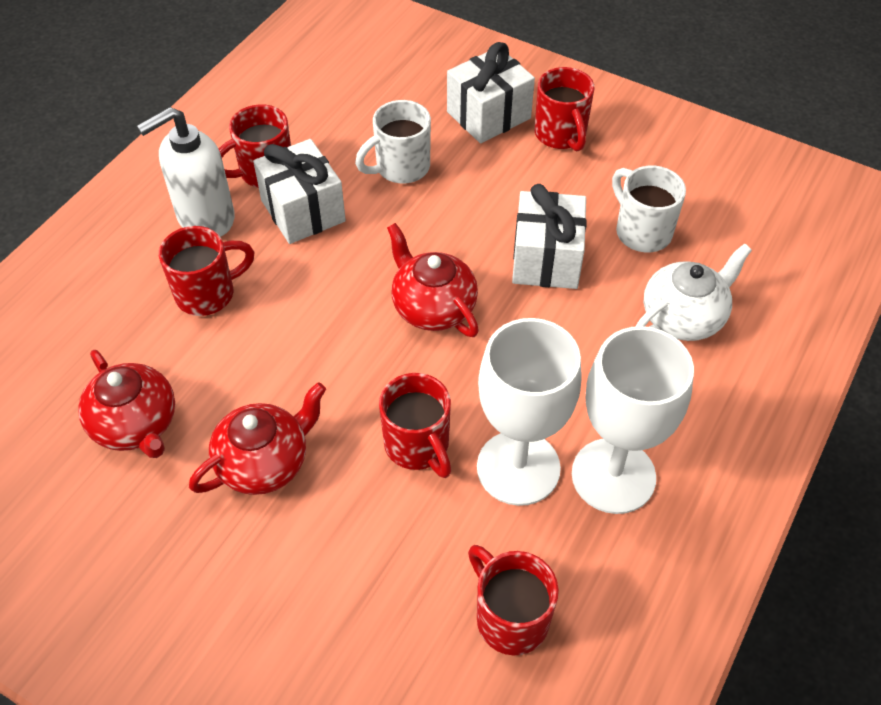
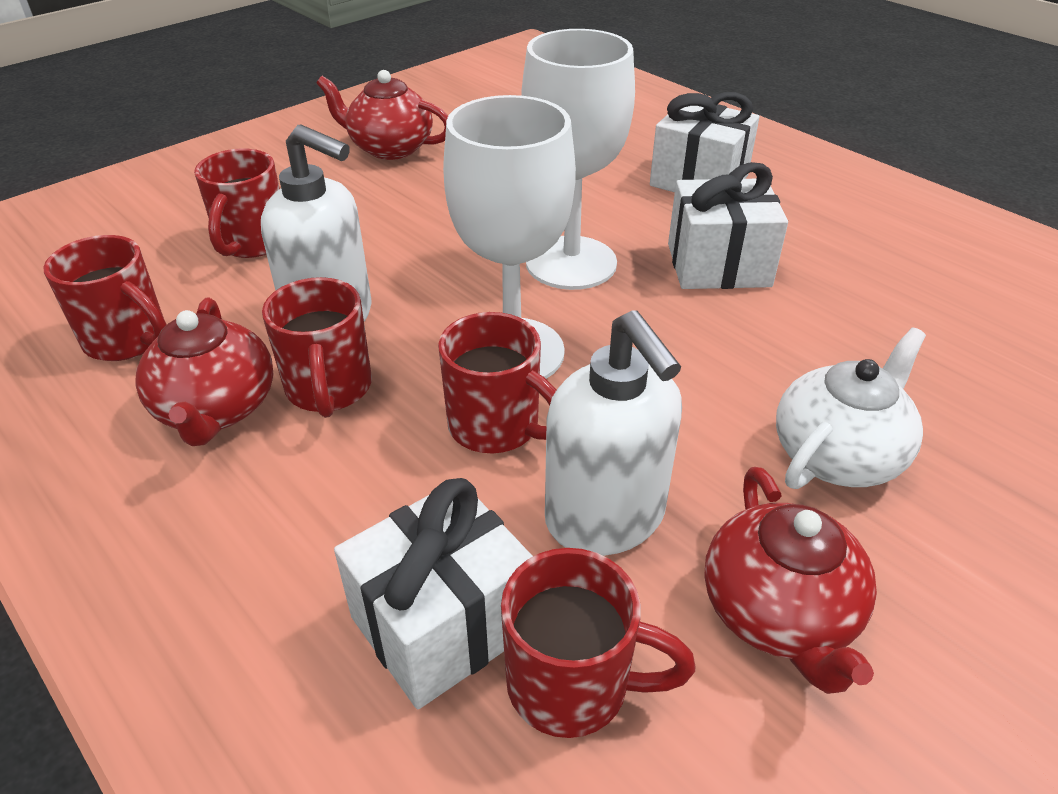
white mug: 2 -> 0
white soap dispenser: 1 -> 2

